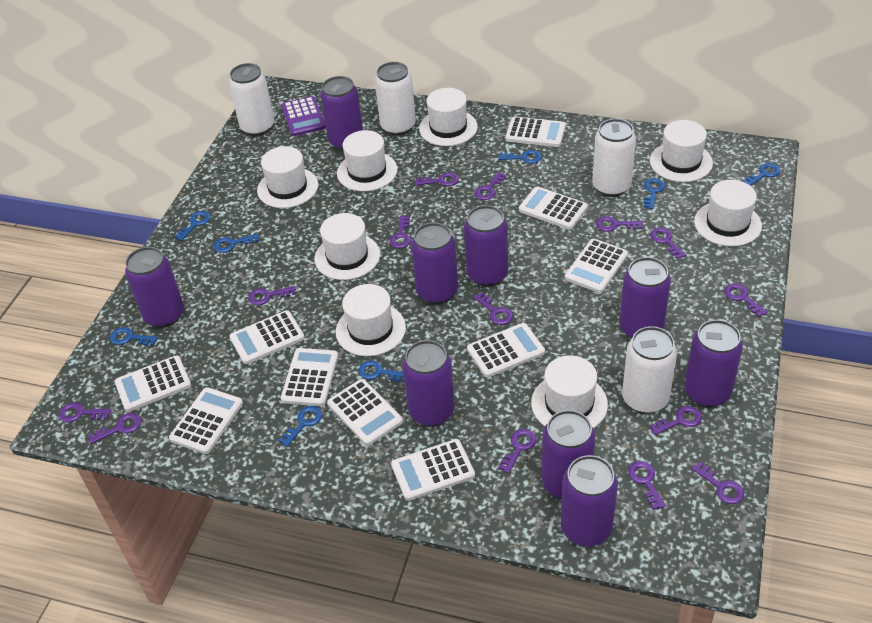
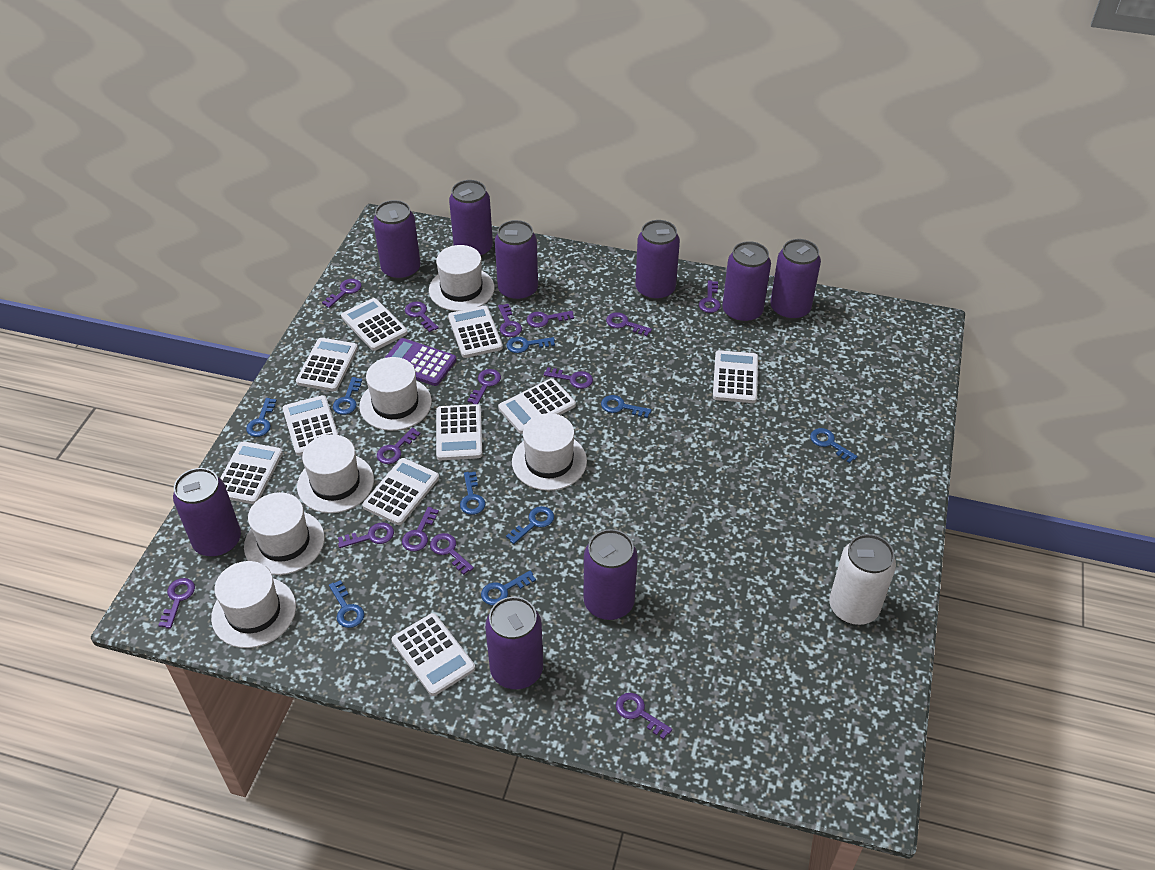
blue key: 8 -> 9
white can: 4 -> 1
white hat: 8 -> 6

